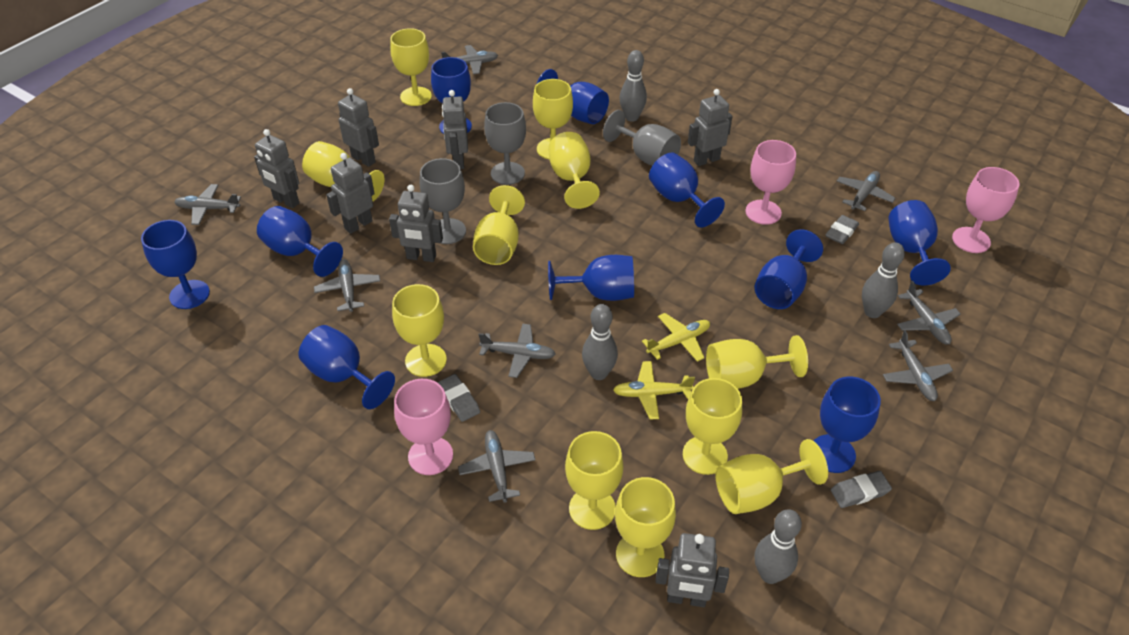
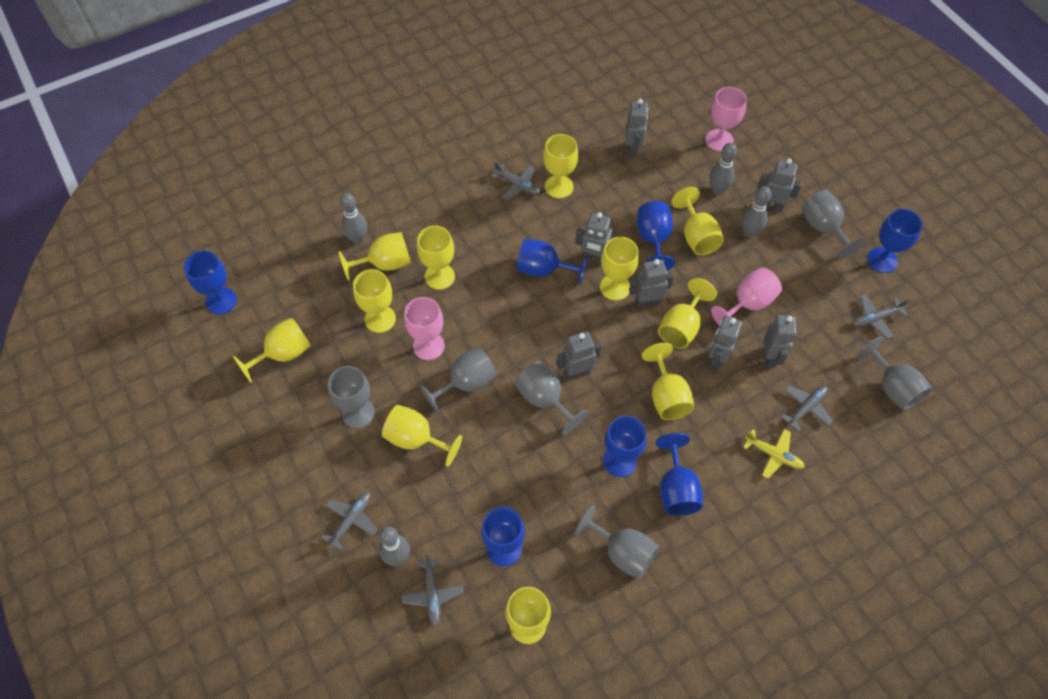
blue goblet: 10 -> 7
grey eraser: 3 -> 0
grey goblet: 3 -> 6
grey plane: 8 -> 5
yellow plane: 2 -> 1

